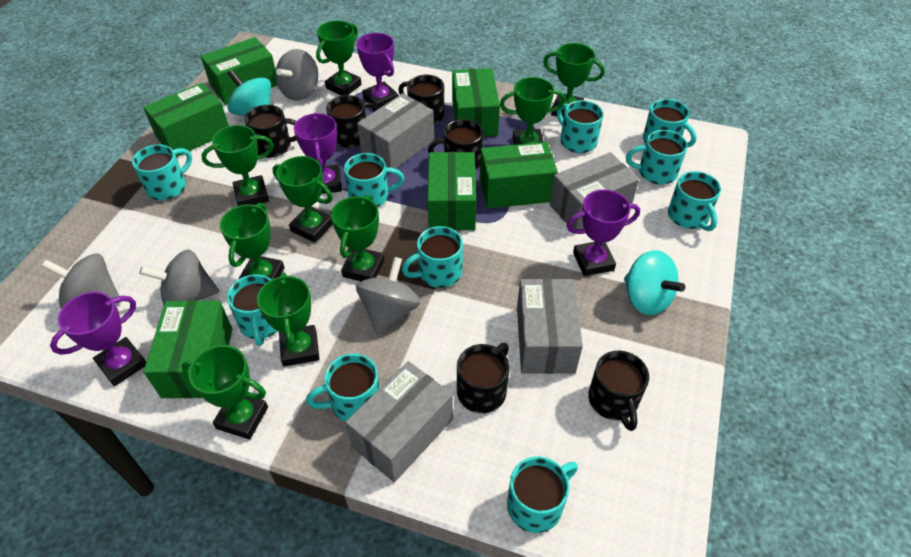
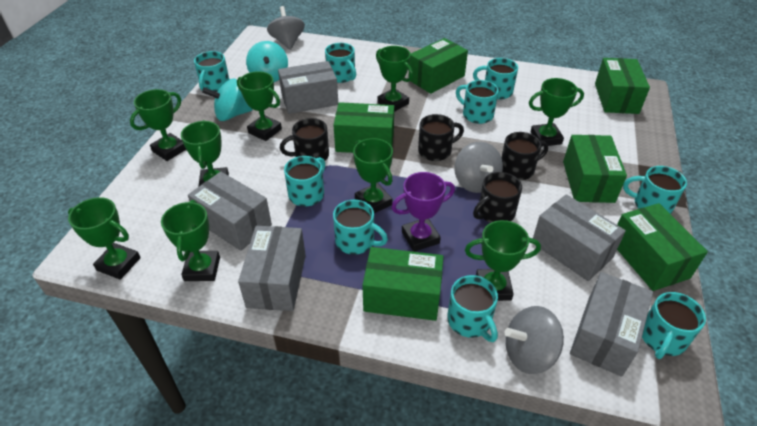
black mug: 6 -> 4
grey box: 4 -> 5
grey spinning top: 4 -> 3
purple trophy: 4 -> 1
turquoise mug: 10 -> 9

